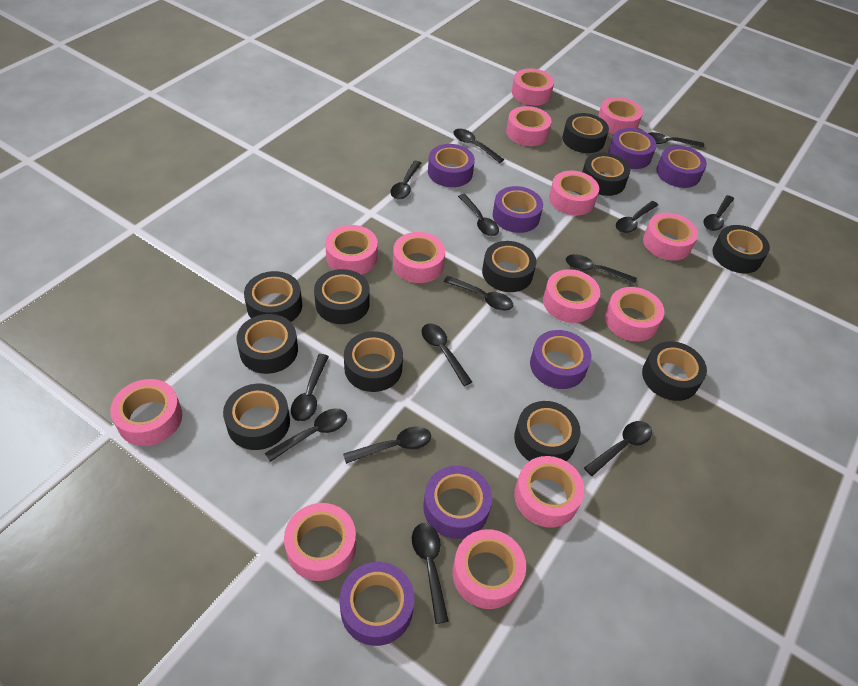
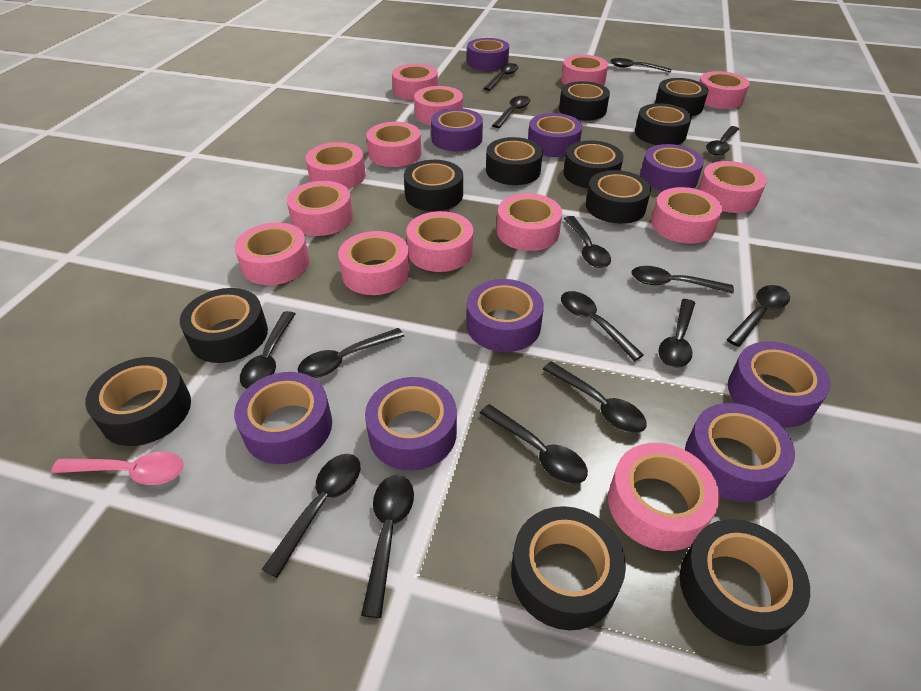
black spoon: 14 -> 15
pink spoon: 0 -> 1
pink tape: 13 -> 14
purple tape: 7 -> 9

